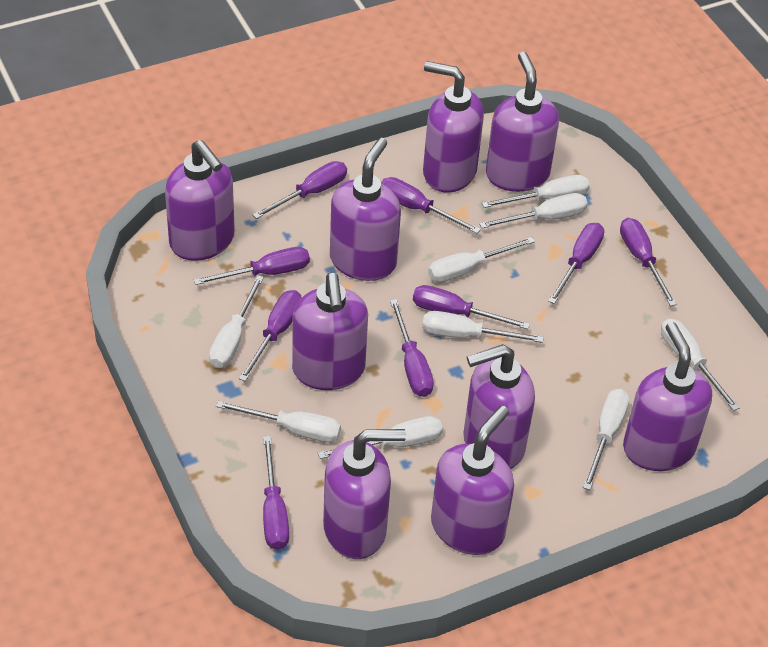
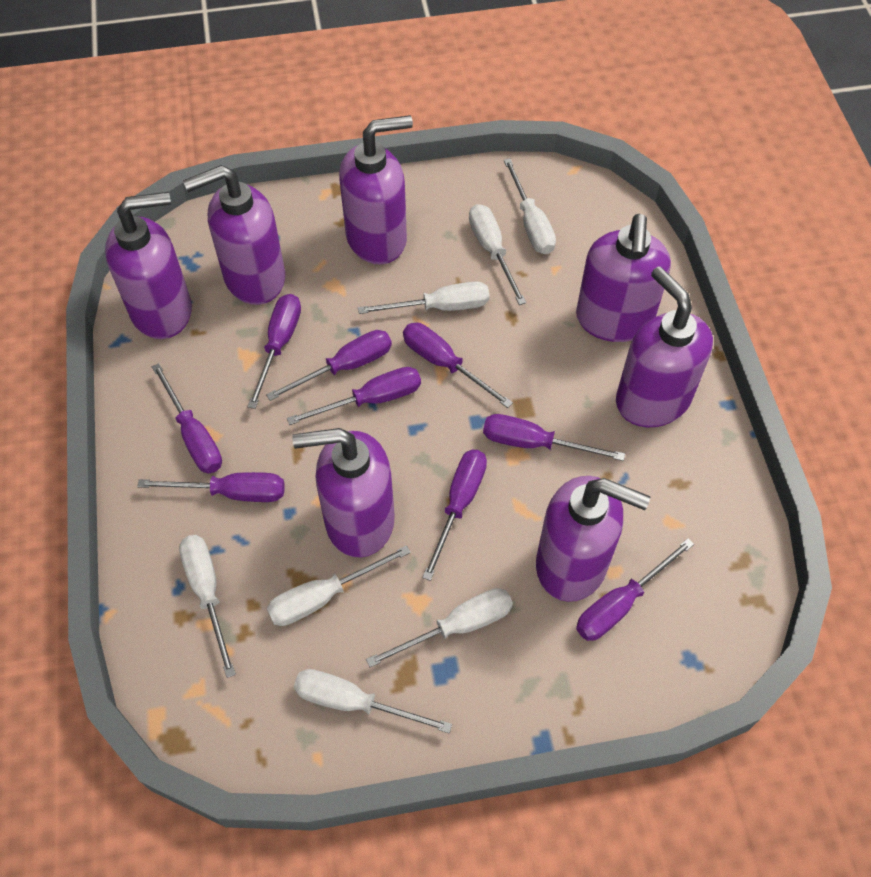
purple soap dispenser: 9 -> 7
white screwdriver: 9 -> 7

